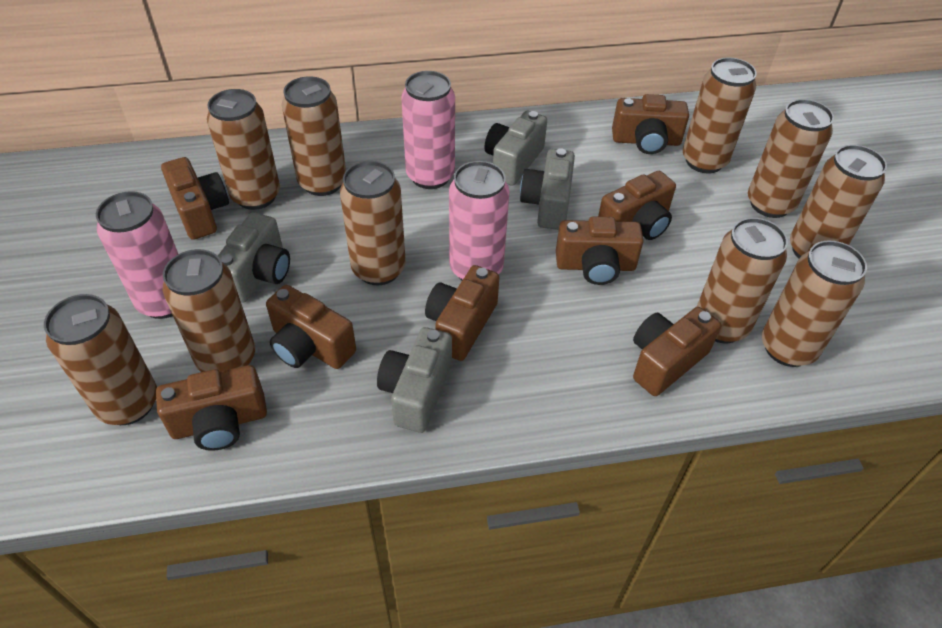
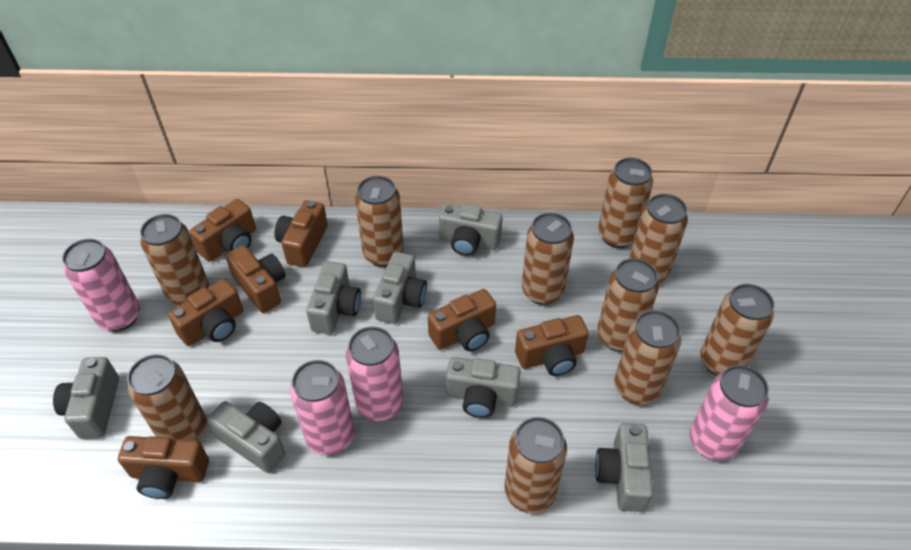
brown camera: 8 -> 7
grey camera: 4 -> 7
pink can: 3 -> 4

